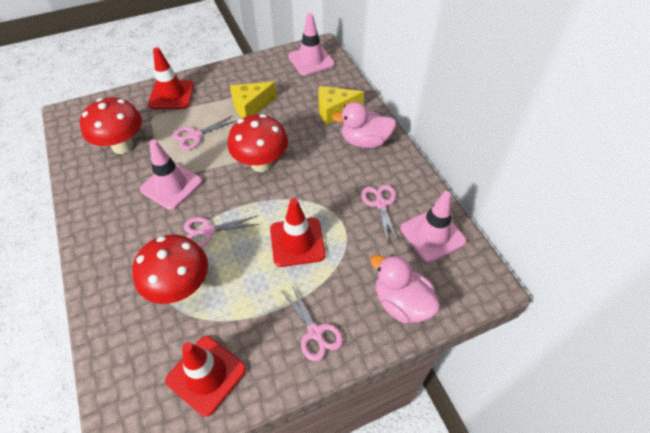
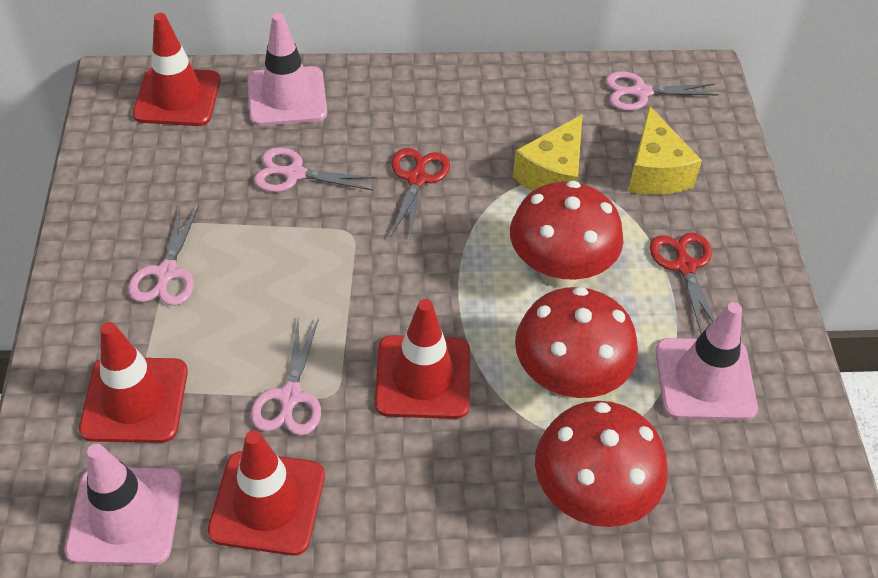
pink duck: 2 -> 0
red scissors: 0 -> 2
red traffic cone: 3 -> 4

